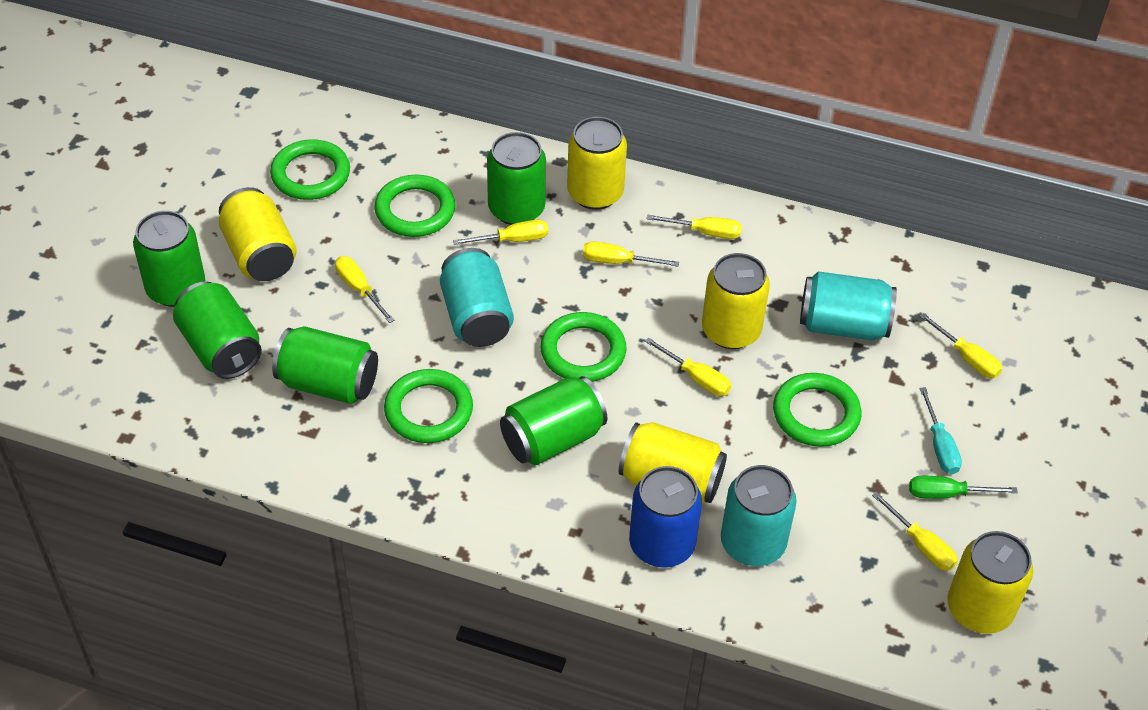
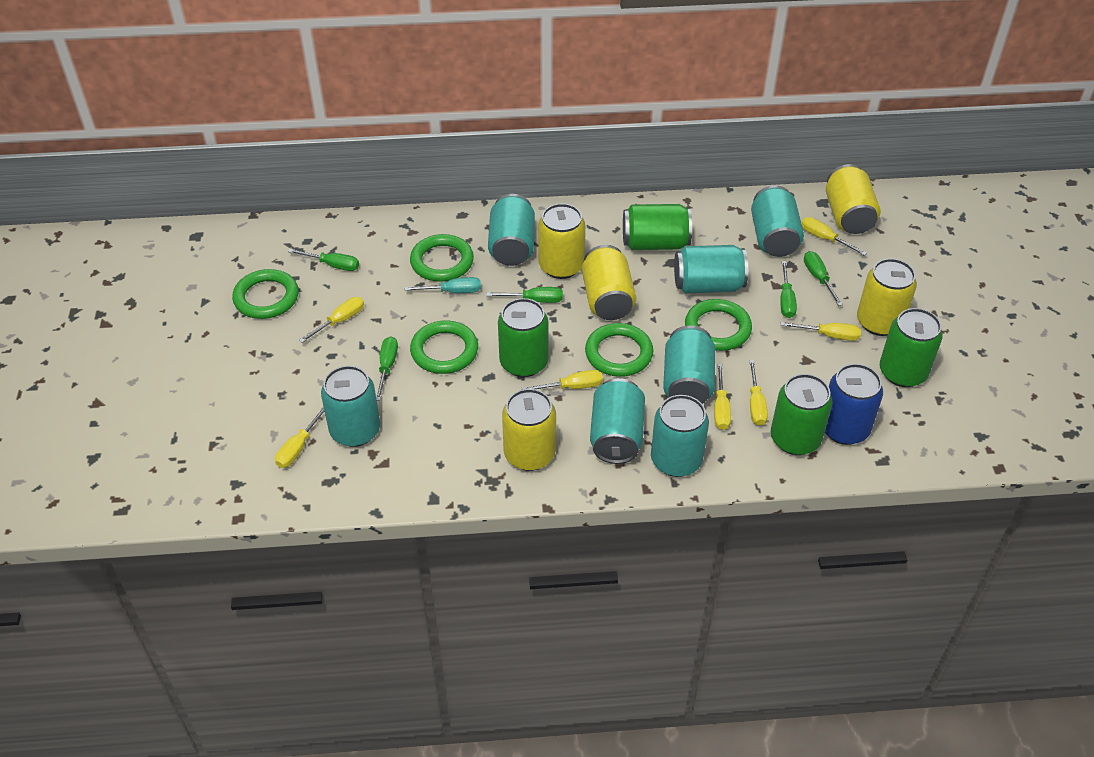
green can: 5 -> 4
green screwdriver: 1 -> 5
turquoise can: 3 -> 7

